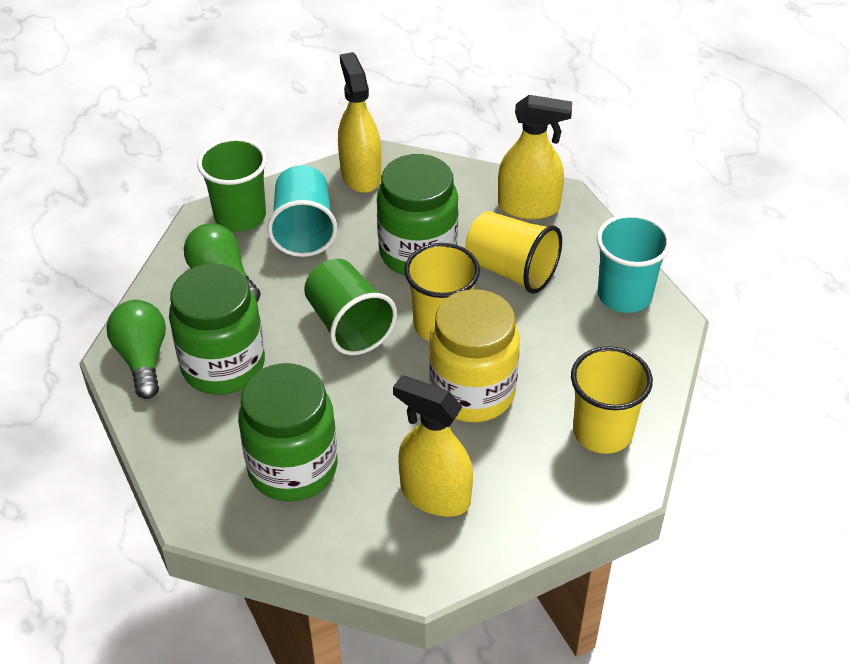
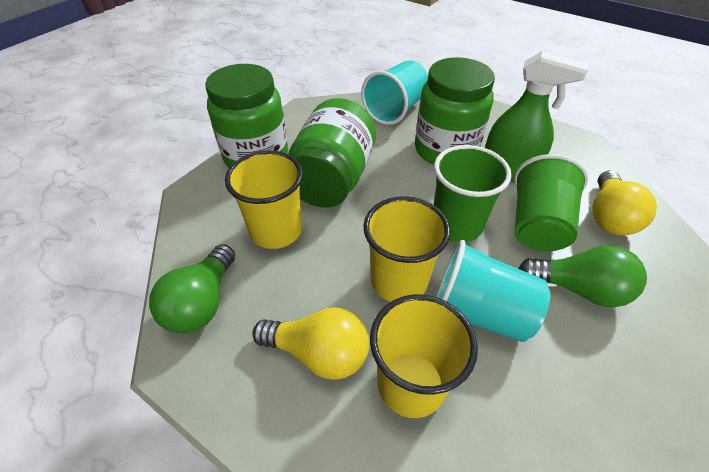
green spray bottle: 0 -> 1
yellow jar: 1 -> 0
yellow light bulb: 0 -> 2
yellow spray bottle: 3 -> 0

